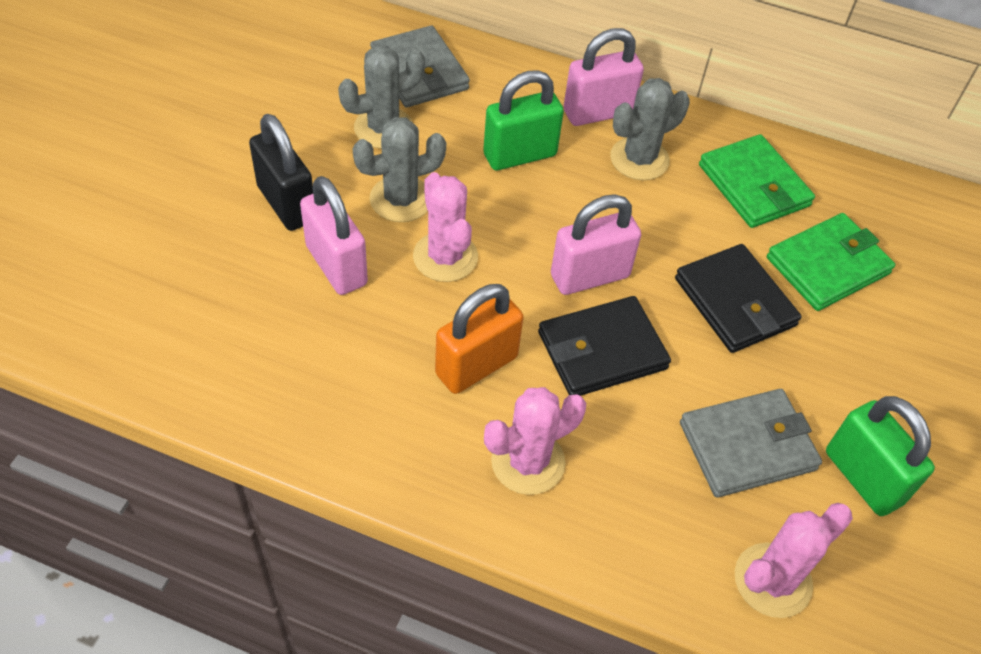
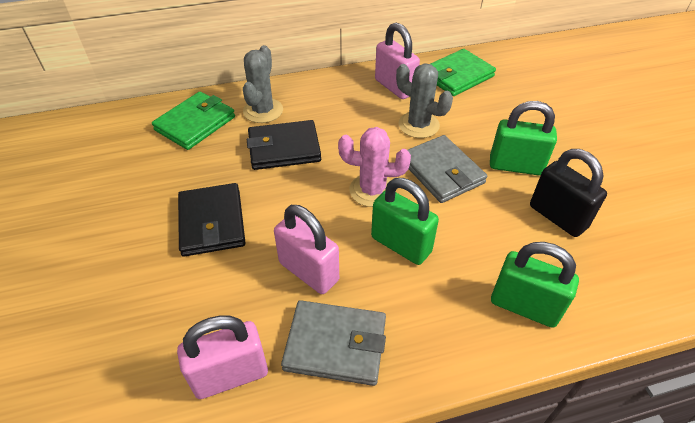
green padlock: 2 -> 3
grey cactus: 3 -> 2
orange padlock: 1 -> 0
pink cactus: 3 -> 1

